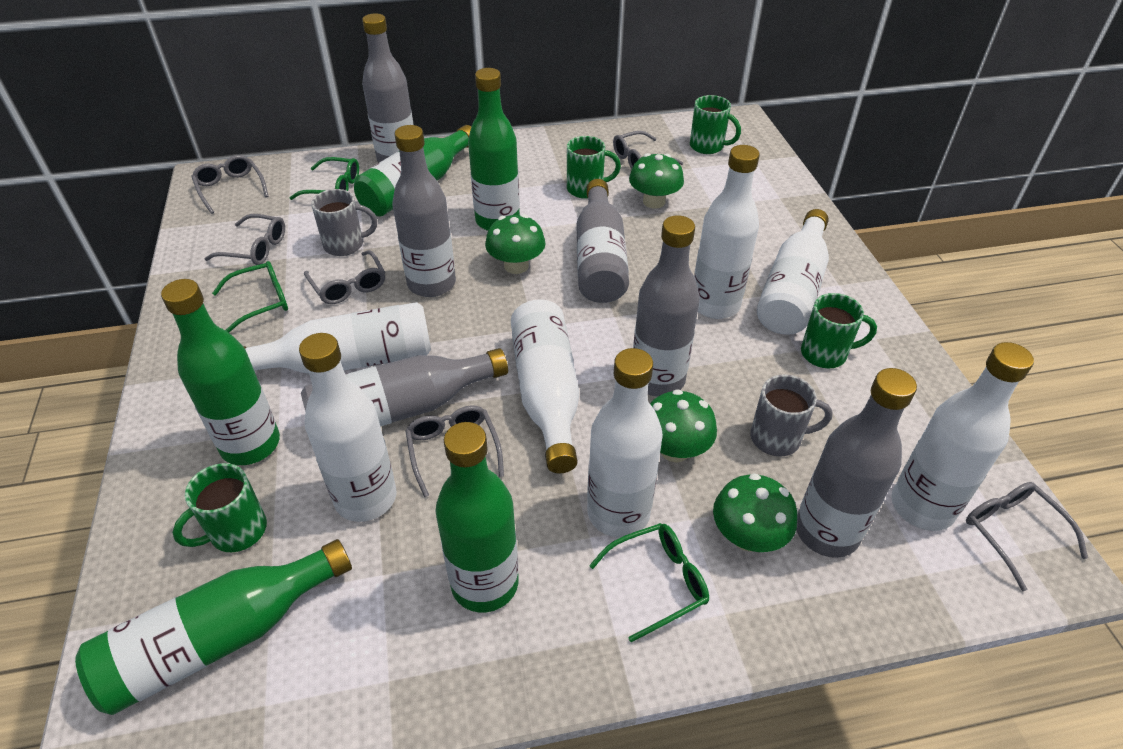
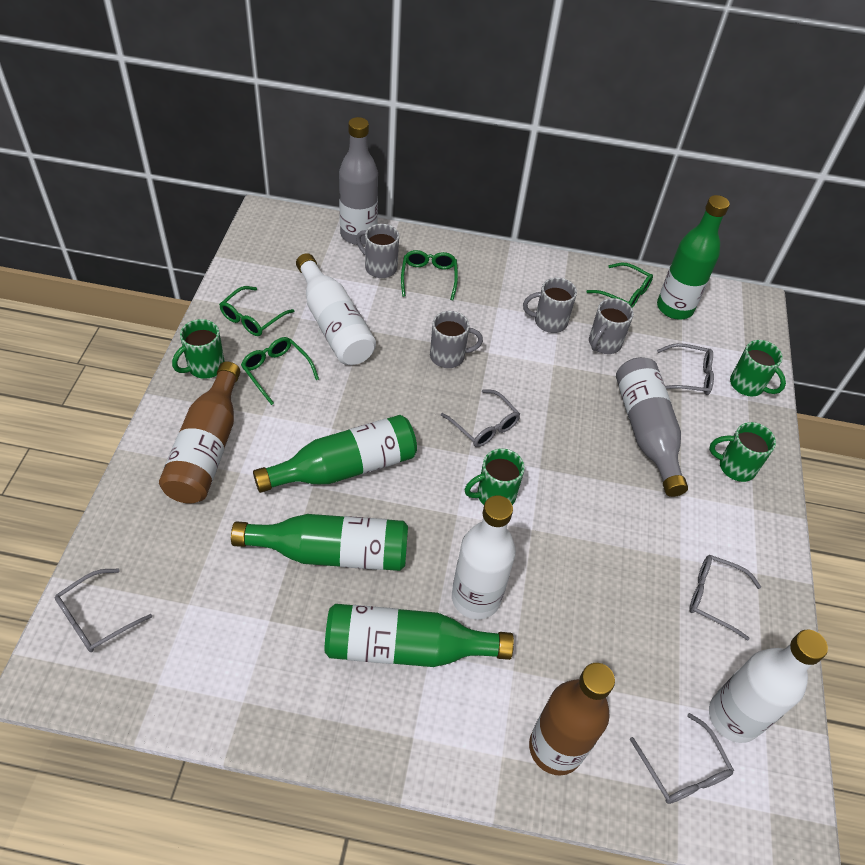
brown bottle: 0 -> 2
green bottle: 5 -> 4
green glasses: 3 -> 4
green mushroom: 4 -> 0
grey bottle: 6 -> 2
grey glasses: 6 -> 5
grey mug: 2 -> 4
white bottle: 7 -> 3

